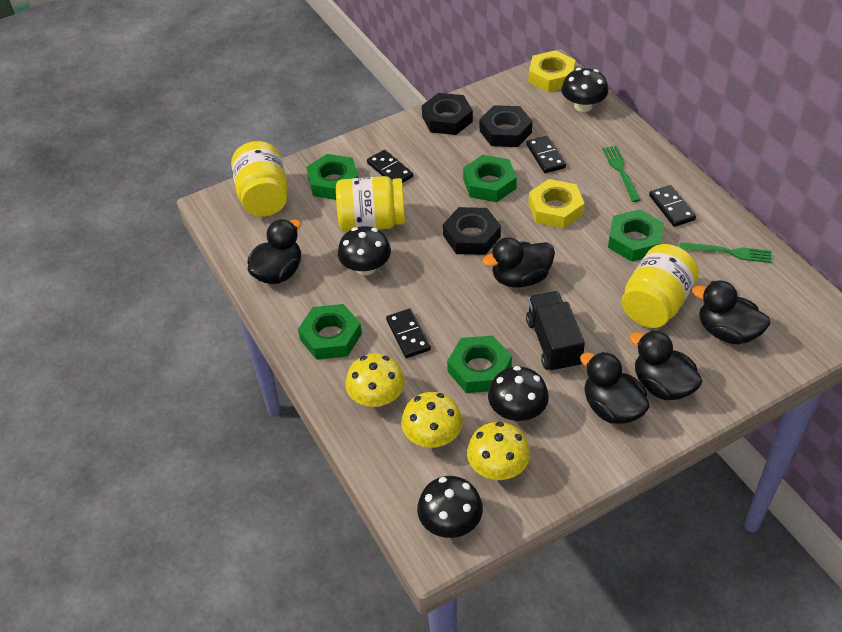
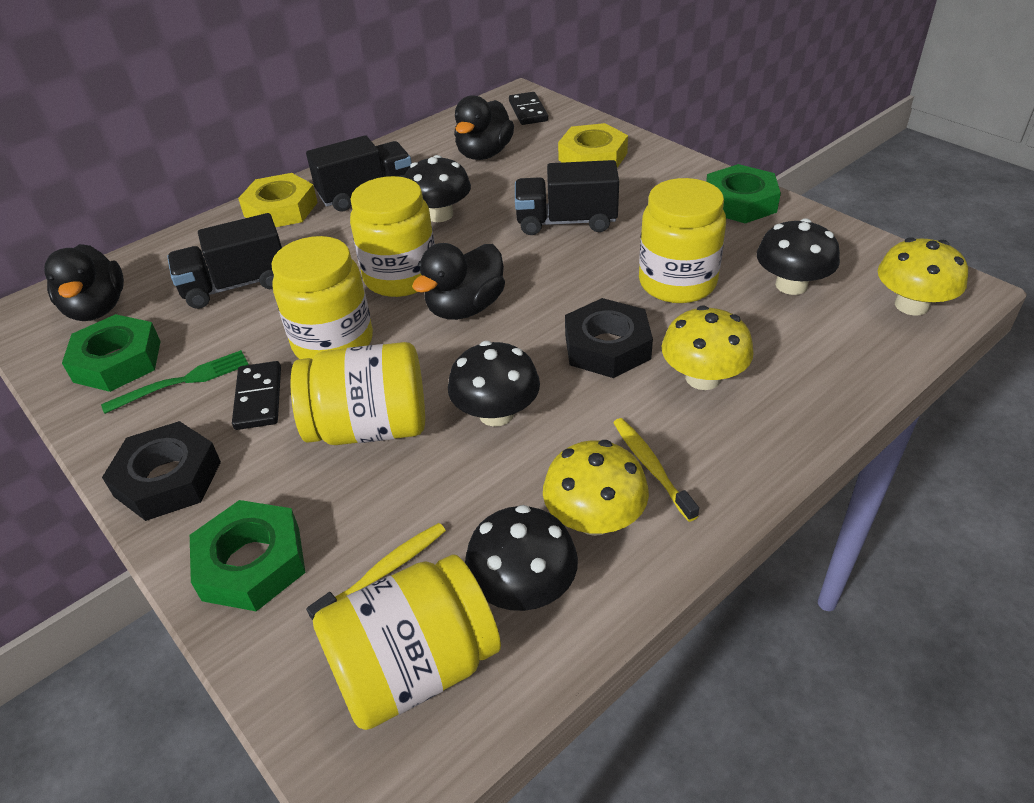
black domino: 4 -> 2
black duck: 5 -> 3
black nut: 3 -> 2
black truck: 1 -> 3
green fork: 2 -> 1
green nut: 5 -> 3
yellow jar: 3 -> 5
yellow toothbrush: 0 -> 2

